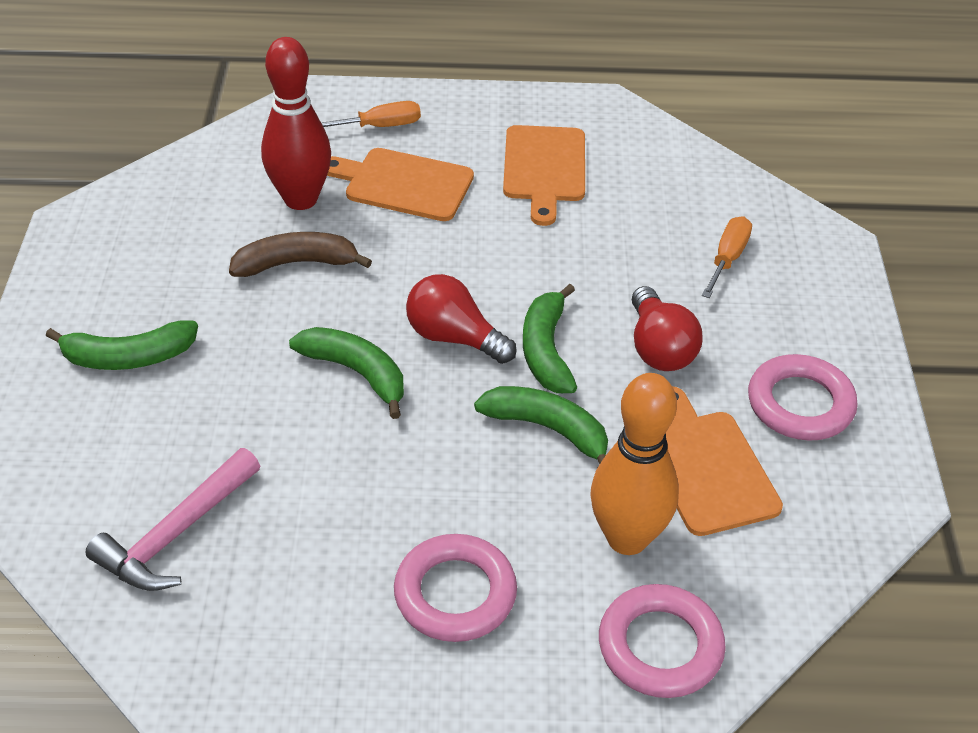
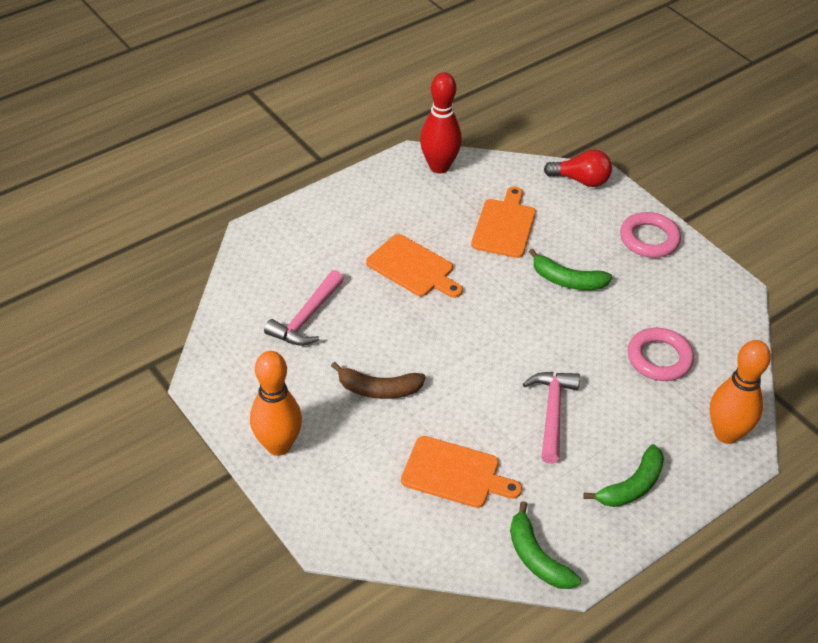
green banana: 4 -> 3
orange bowling pin: 1 -> 2
orange screwdriver: 2 -> 0
pink hammer: 1 -> 2
pink ring: 3 -> 2
red light bulb: 2 -> 1

